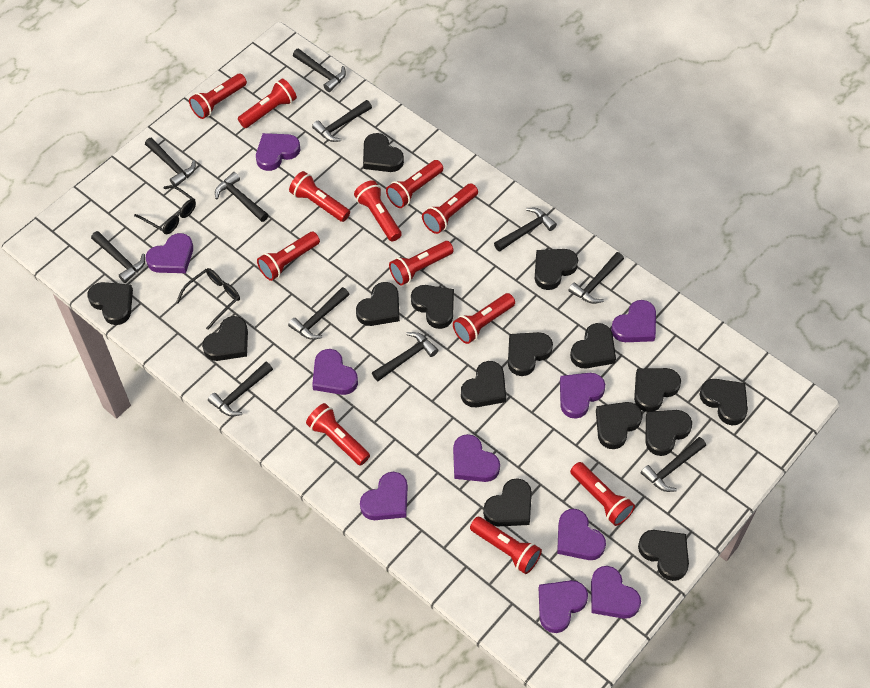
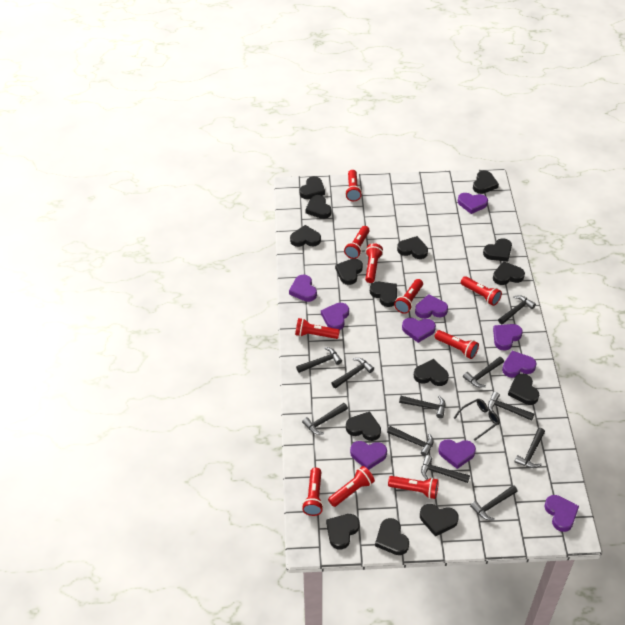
black glasses: 2 -> 1
red flashlight: 12 -> 10

